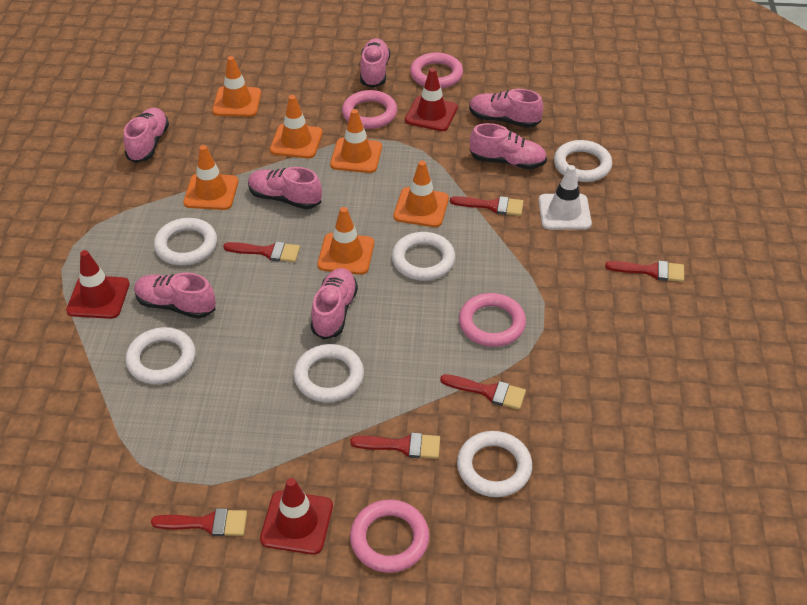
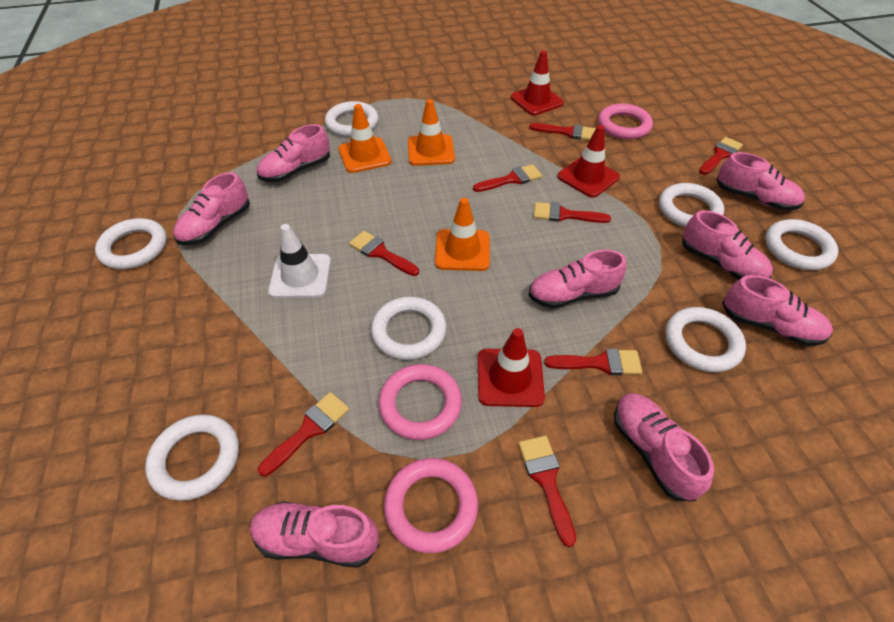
orange traffic cone: 6 -> 3
pink ring: 4 -> 3
pink shoe: 7 -> 8
red brush: 6 -> 8
white ring: 6 -> 7

